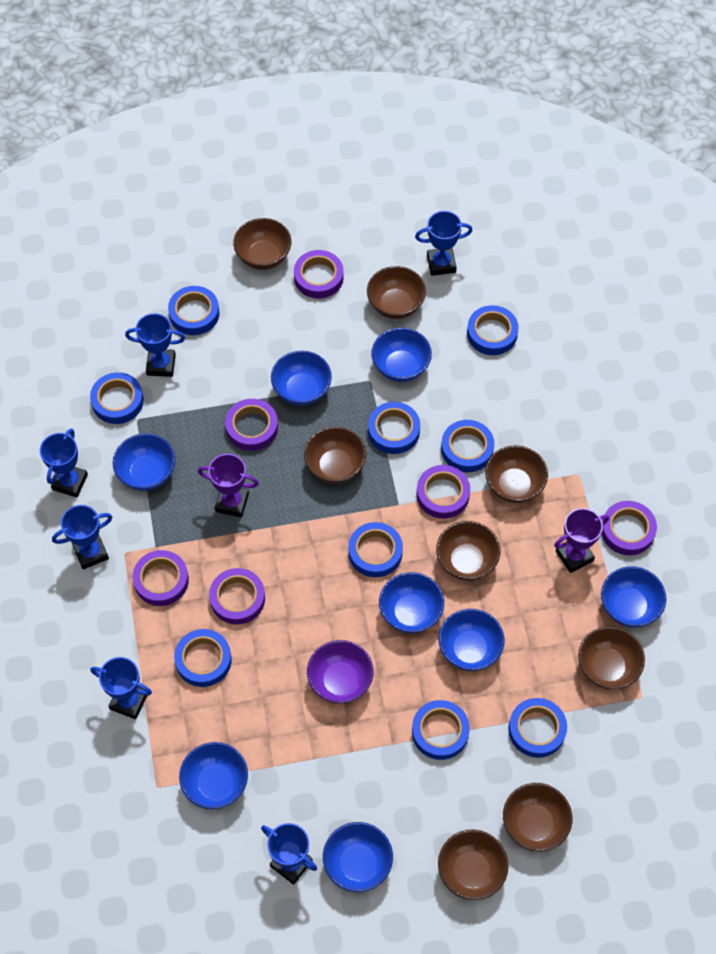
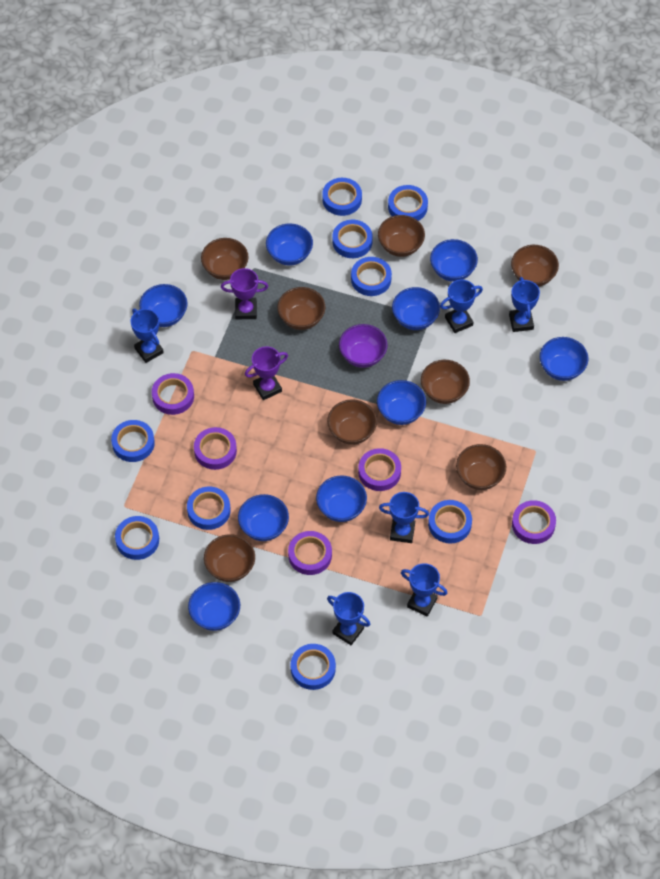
blue bowl: 8 -> 9
purple tape: 6 -> 5

